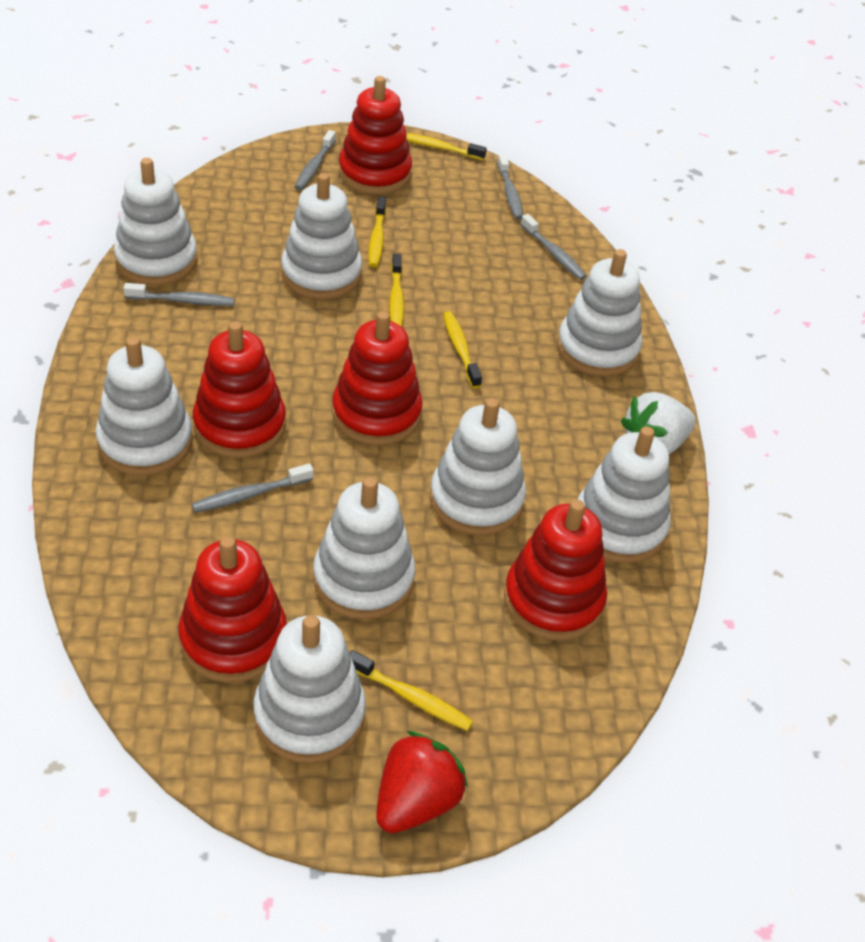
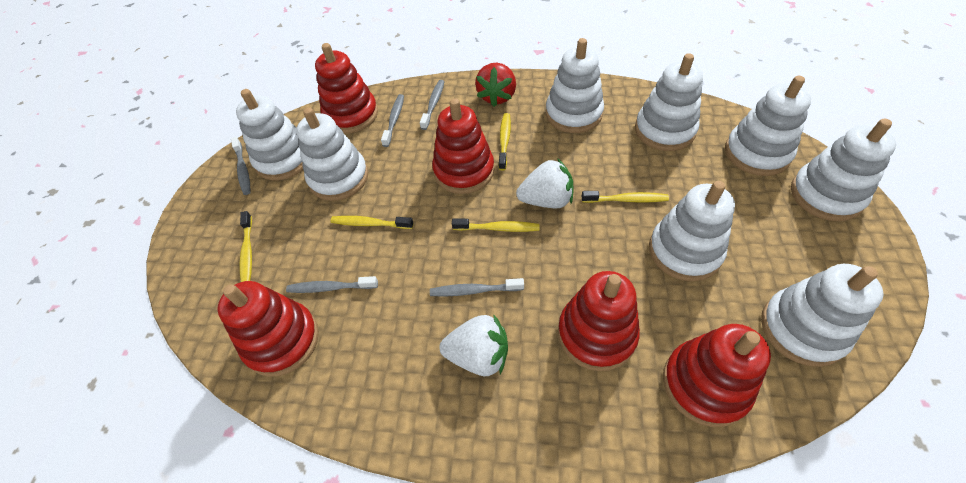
white strawberry: 1 -> 2

